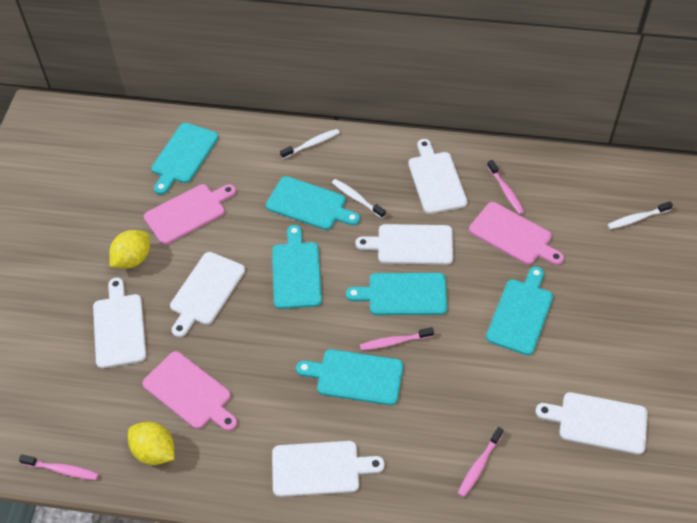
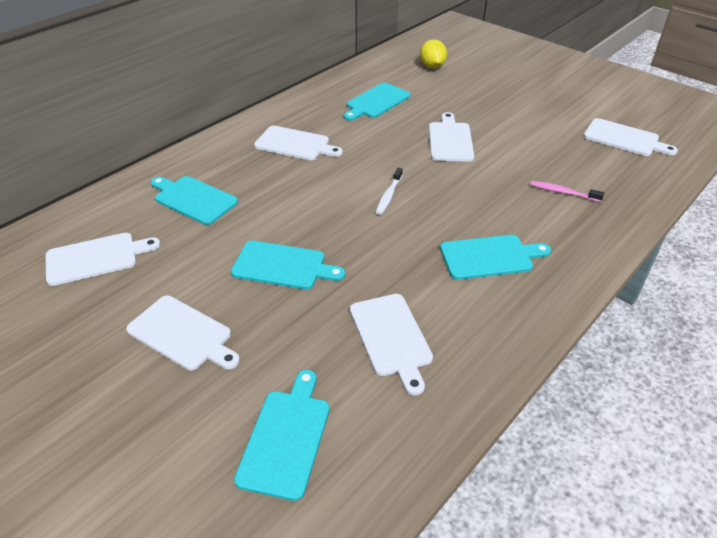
pink cutting board: 3 -> 0
pink toothbrush: 4 -> 1
turquoise cutting board: 6 -> 5
white toothbrush: 3 -> 1
yellow lemon: 2 -> 1

